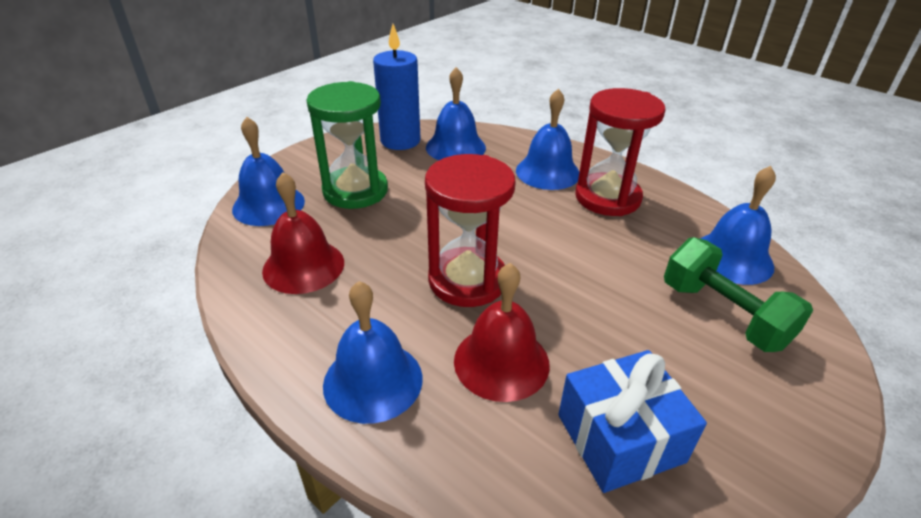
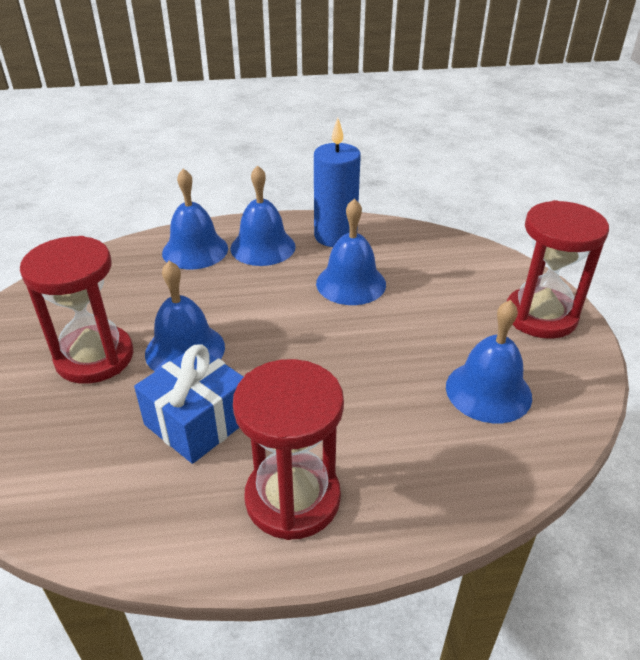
green dumbbell: 1 -> 0
green hourglass: 1 -> 0
red bell: 2 -> 0
red hourglass: 2 -> 3

